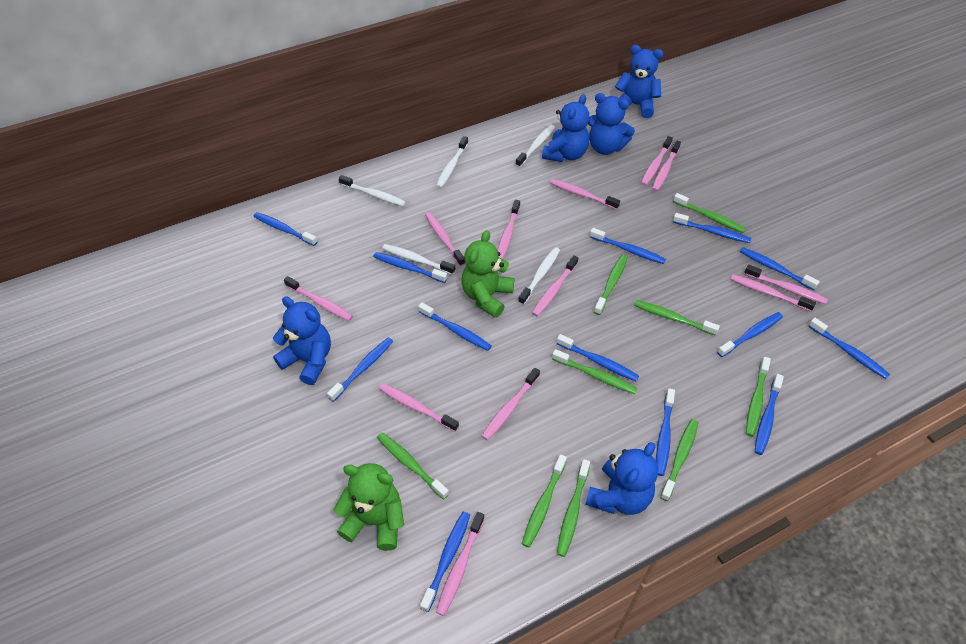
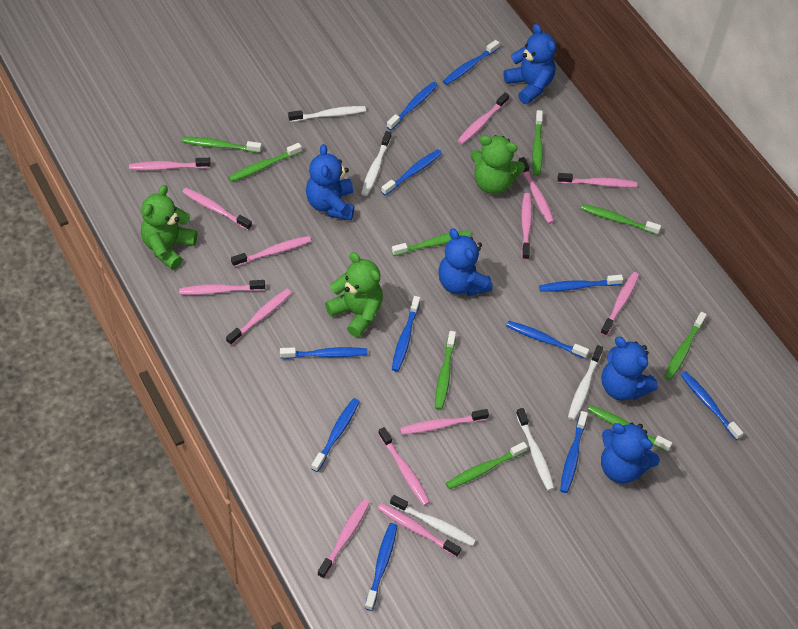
blue toothbrush: 13 -> 11
green teddy bear: 2 -> 3
pink toothbrush: 12 -> 14

